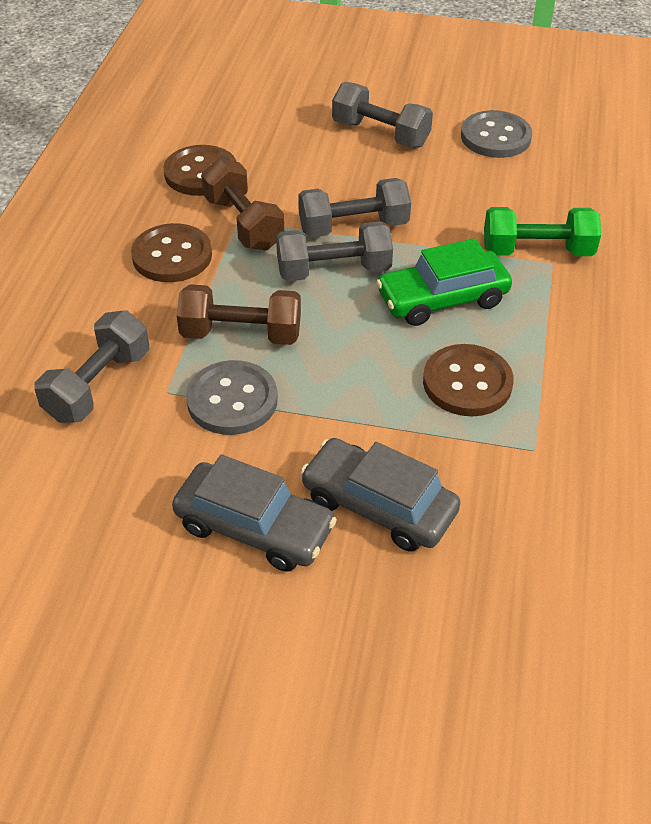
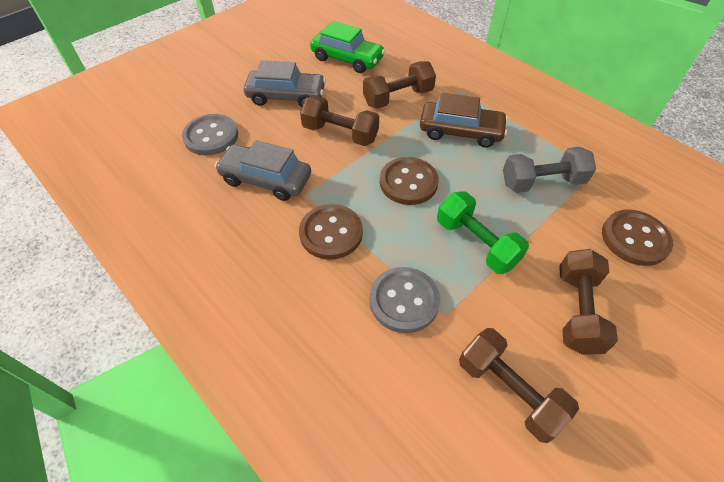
brown car: 0 -> 1
brown dumbbell: 2 -> 4
grey dumbbell: 4 -> 1

